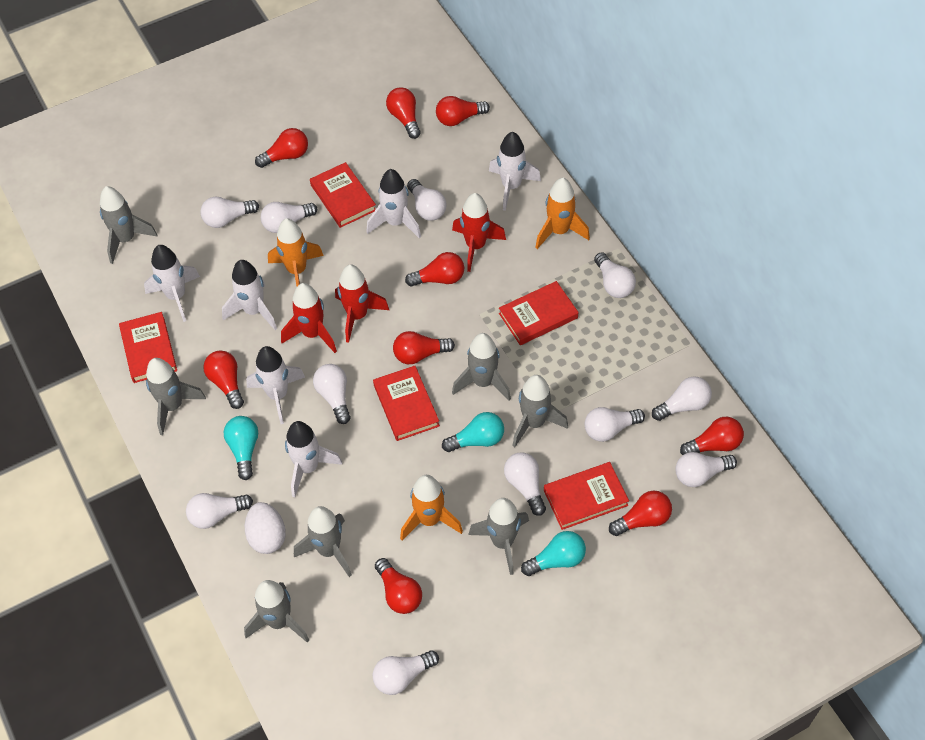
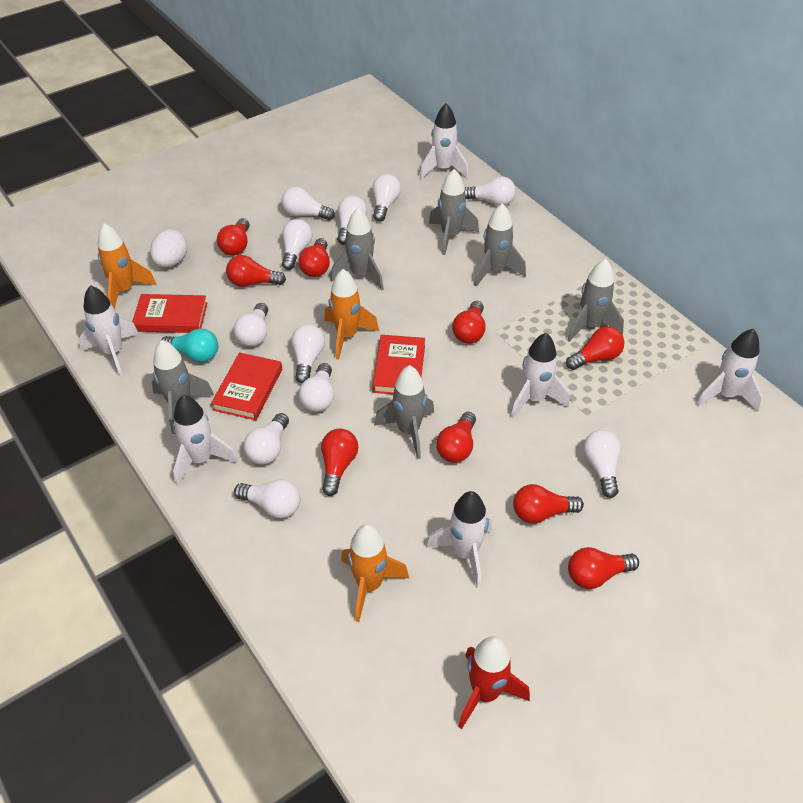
grey rocket: 7 -> 6
red book: 5 -> 3
red rocket: 3 -> 1
turquoise light bulb: 3 -> 1

